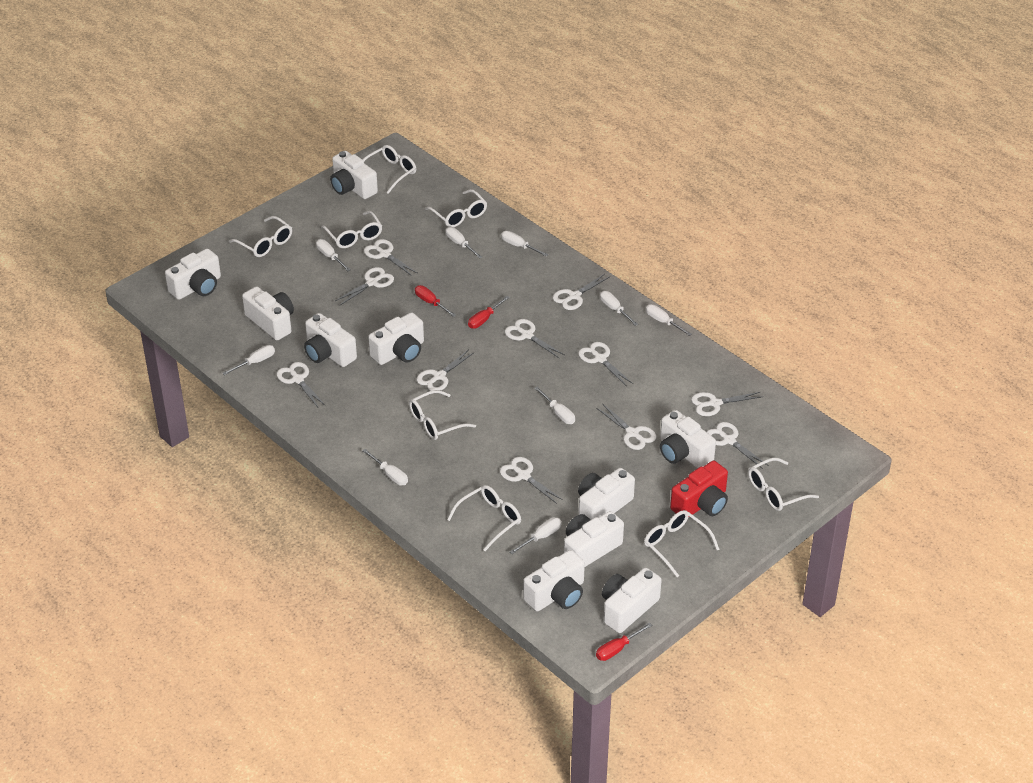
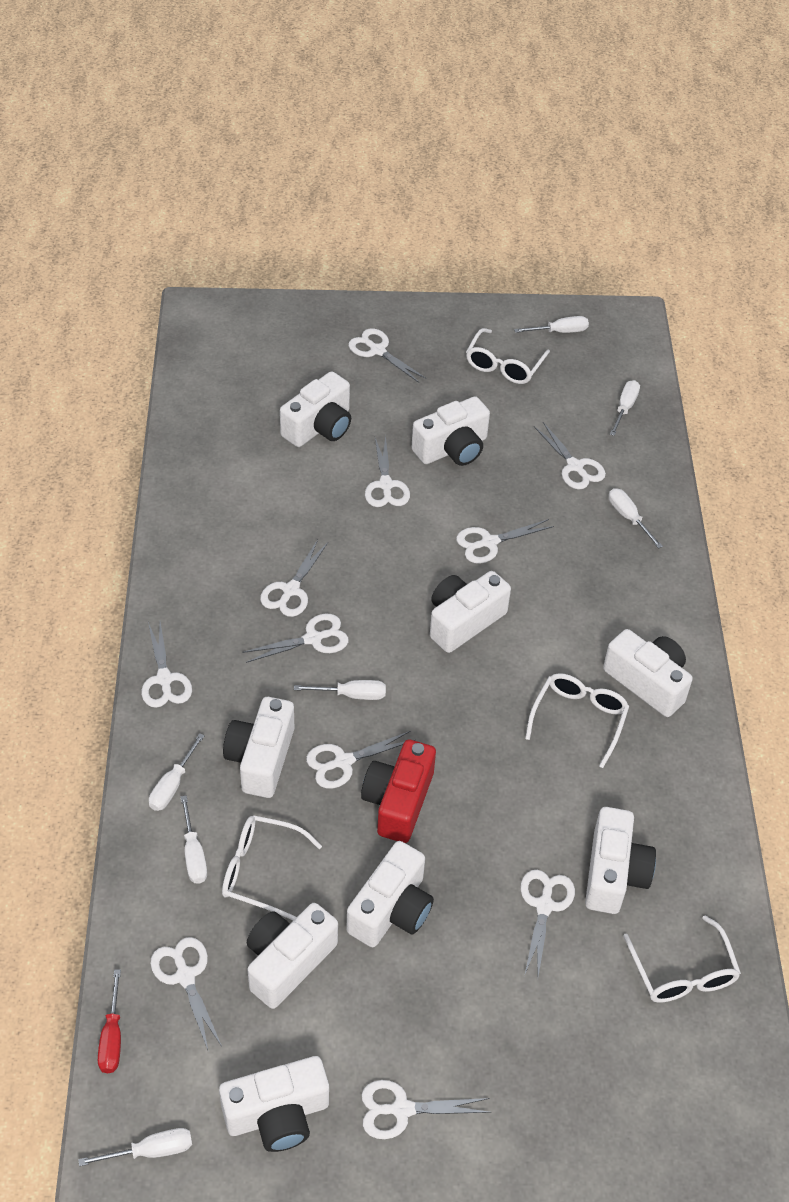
red screwdriver: 3 -> 1
white camera: 10 -> 9
white glasses: 8 -> 4
white screwdriver: 9 -> 7

